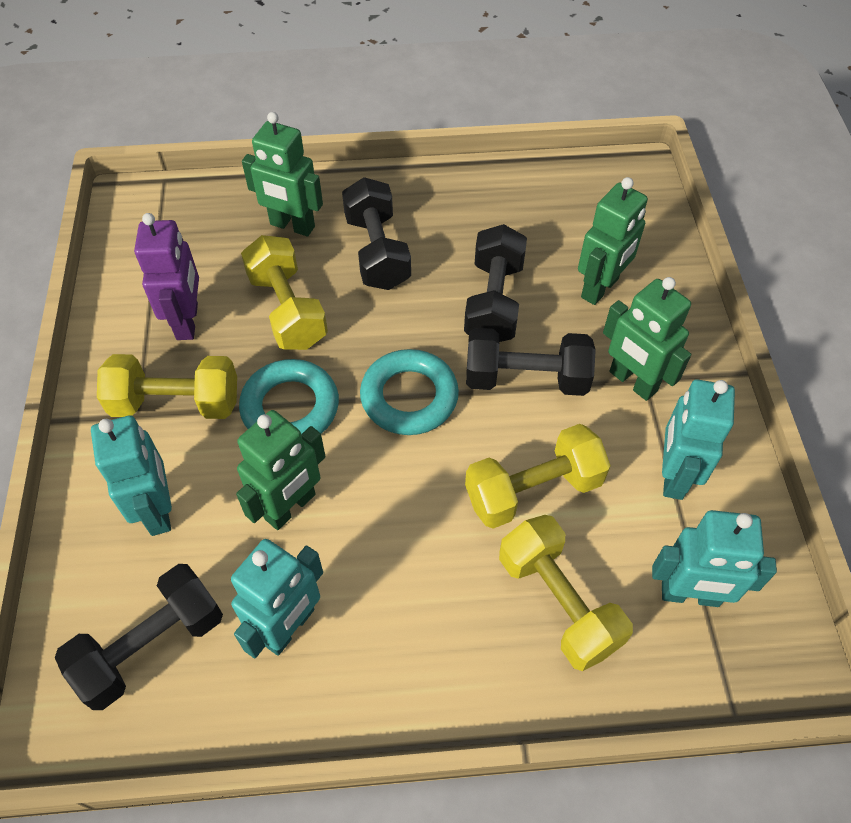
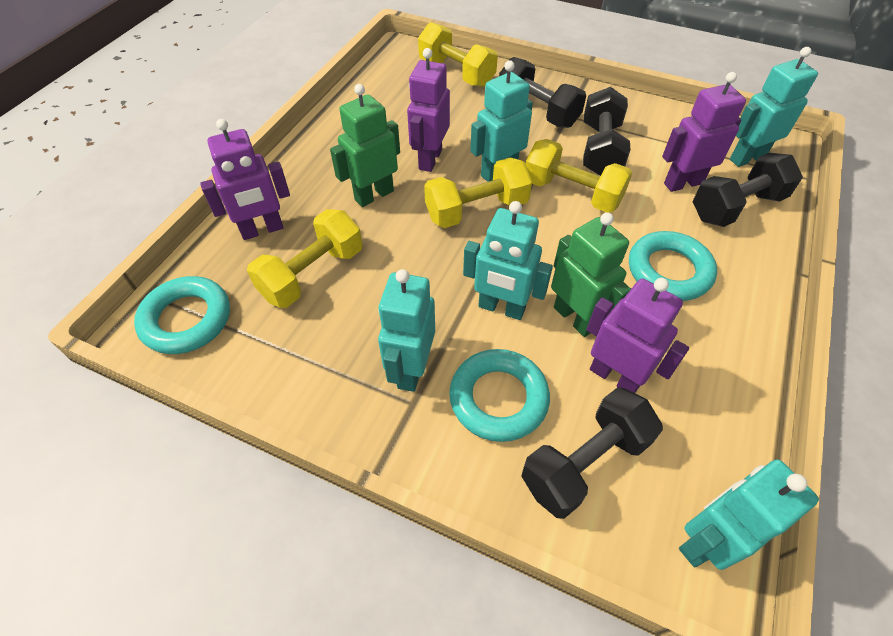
green robot: 4 -> 2
purple robot: 1 -> 4
turquoise ring: 2 -> 3
turquoise robot: 4 -> 5

